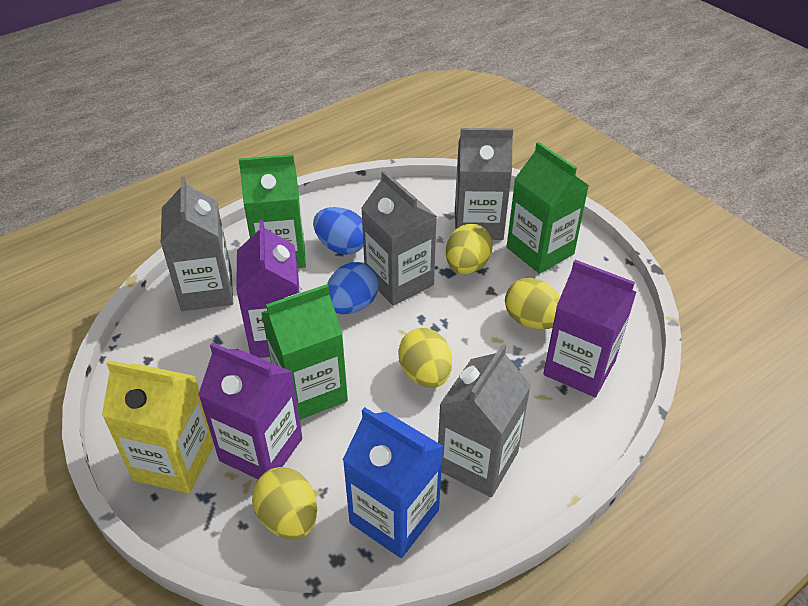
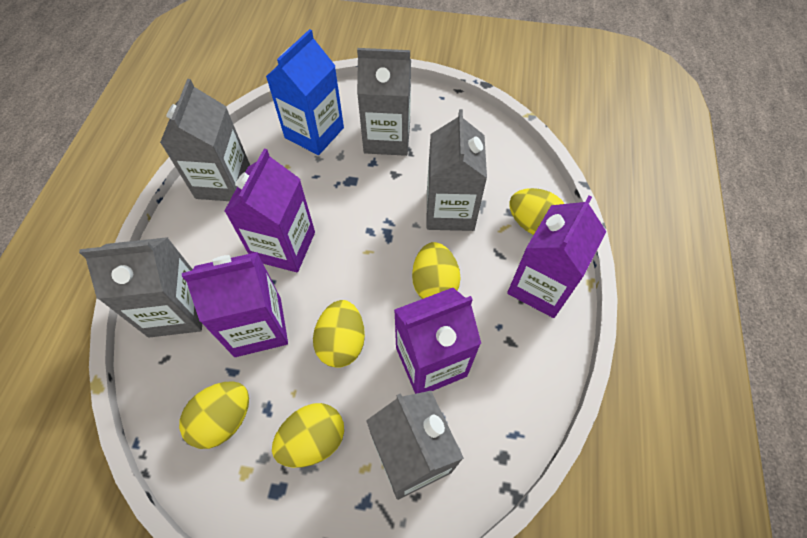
blue egg: 2 -> 0
green carton: 3 -> 0
grey carton: 4 -> 5
purple carton: 3 -> 4
yellow carton: 1 -> 0
yellow egg: 4 -> 5

